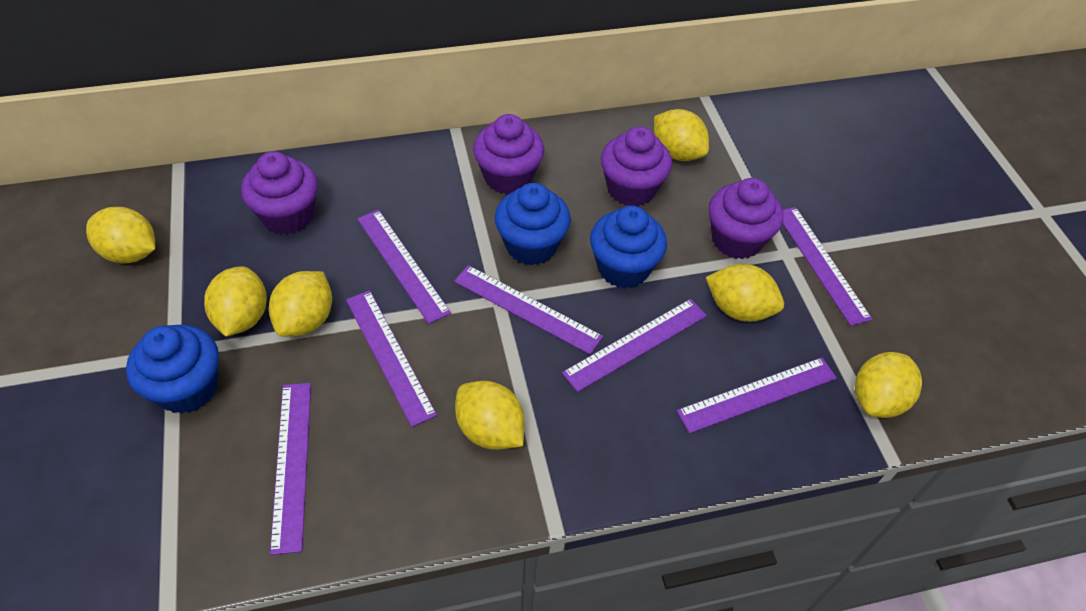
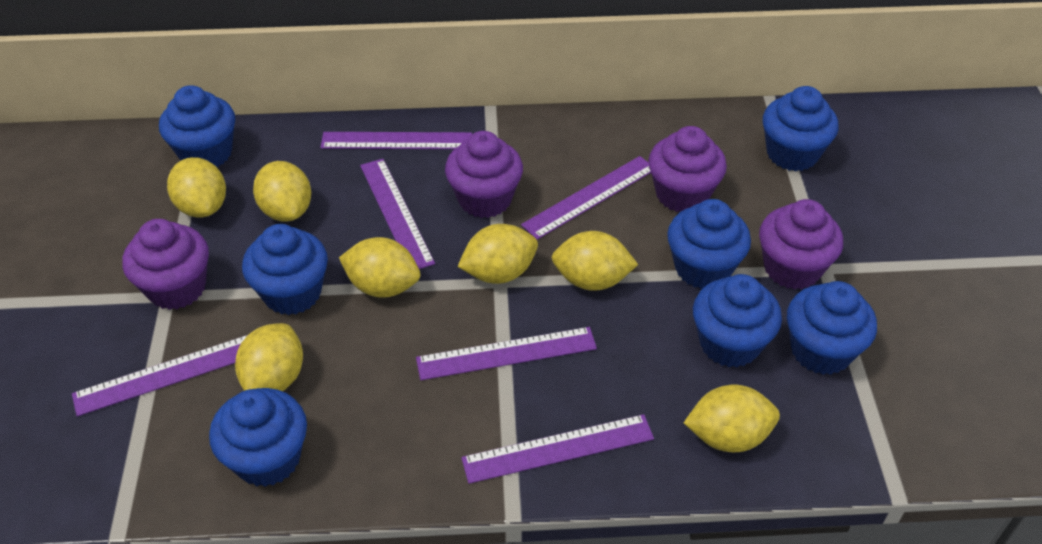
blue cupcake: 3 -> 7
purple ruler: 7 -> 6

